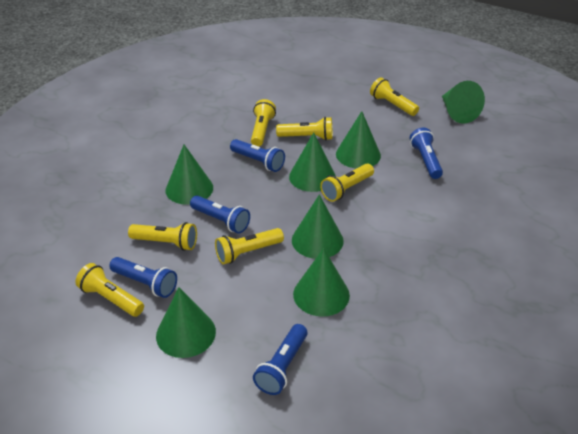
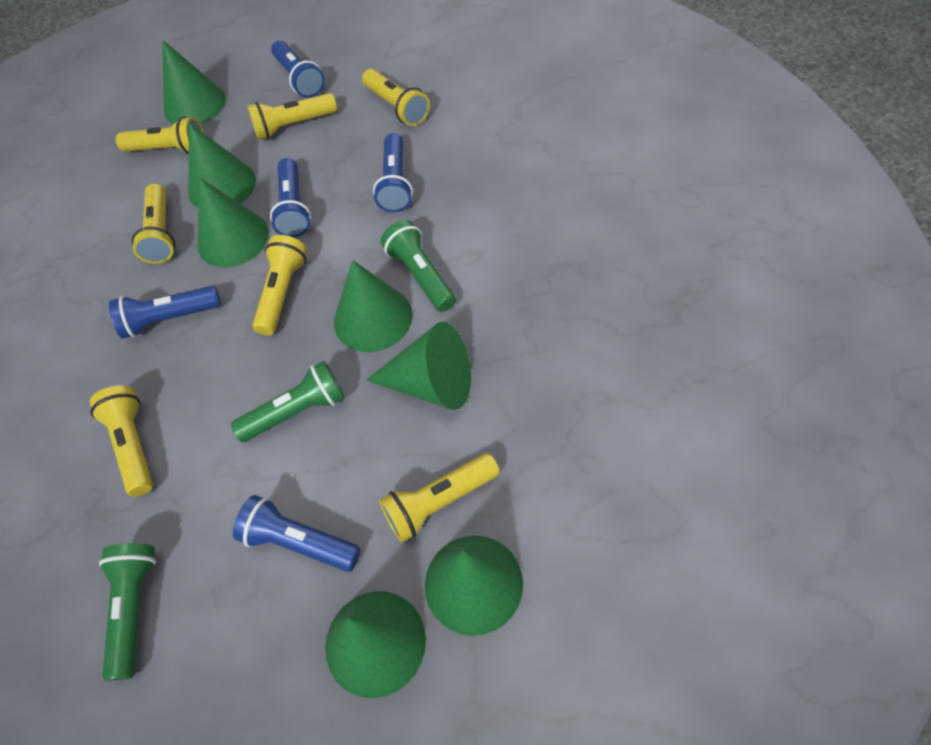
green flashlight: 0 -> 3

